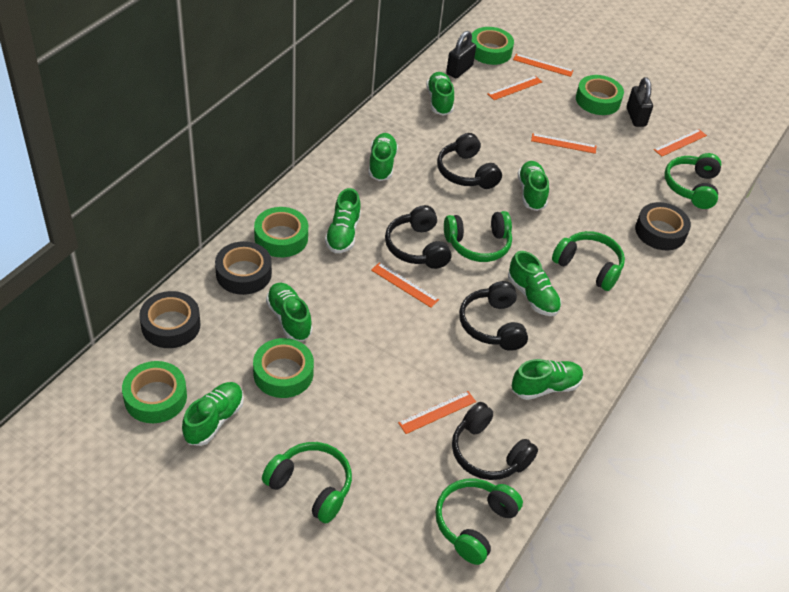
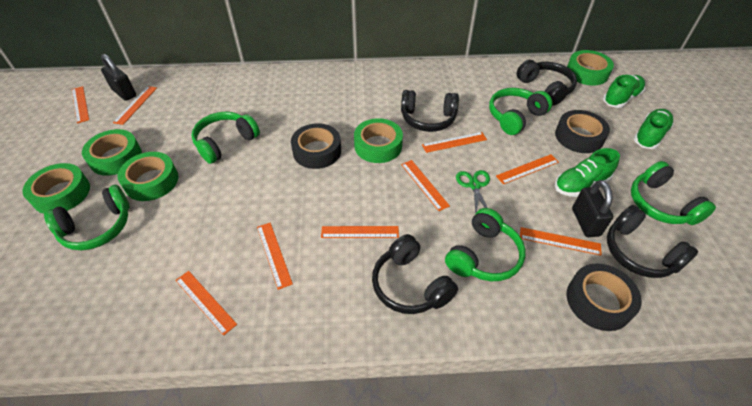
green scissors: 0 -> 1
green shoe: 8 -> 3
orange ruler: 6 -> 9

